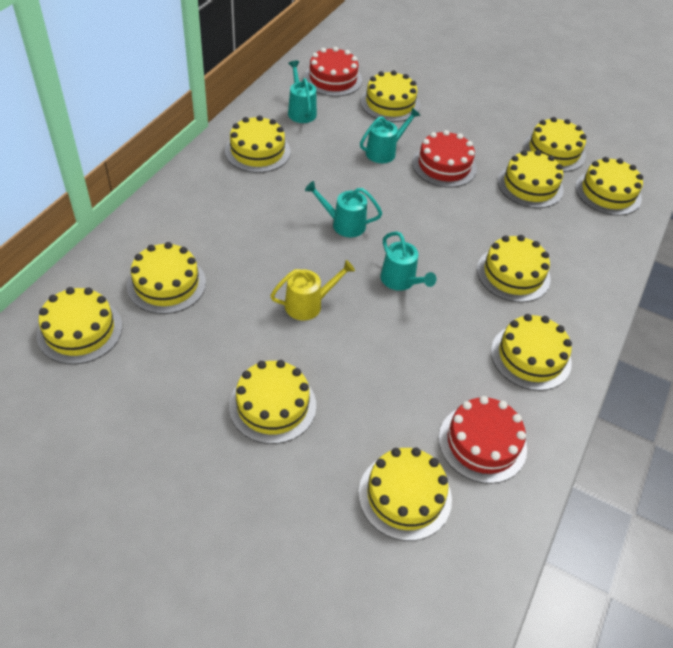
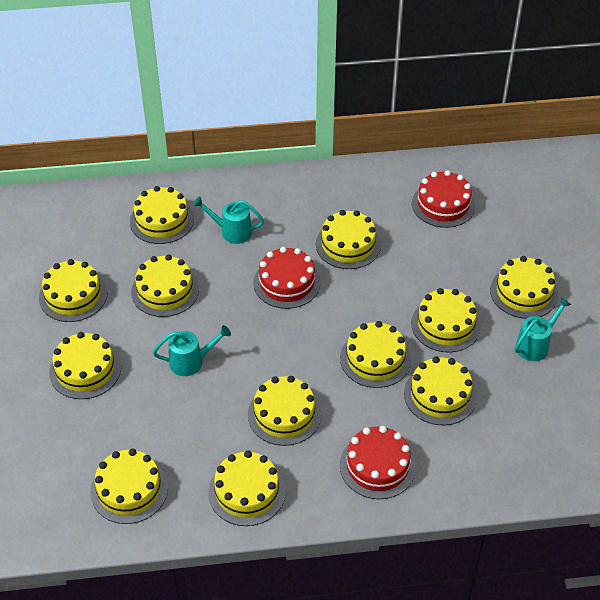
turquoise watering can: 4 -> 3
yellow cake: 11 -> 12
yellow watering can: 1 -> 0

